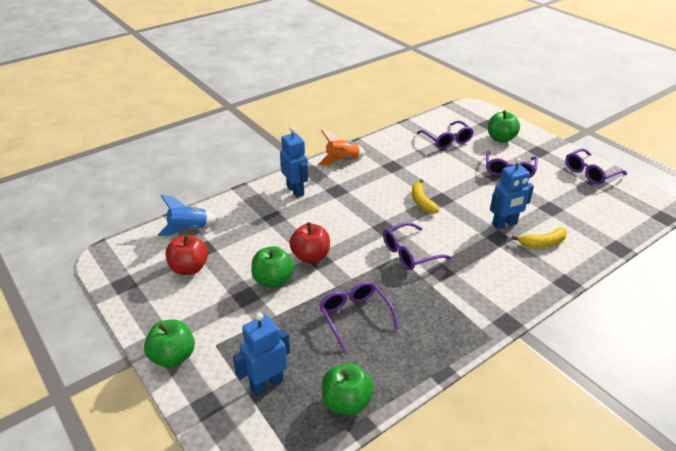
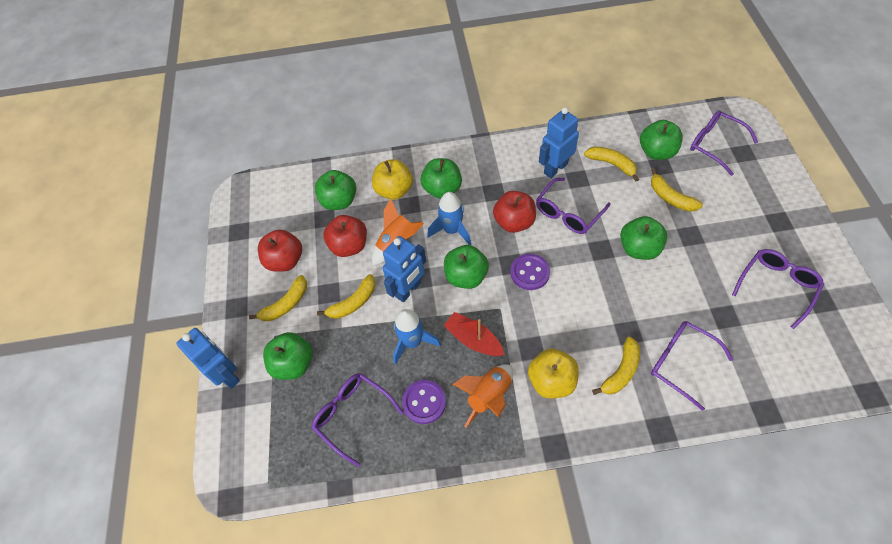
blue rocket: 1 -> 2
green apple: 4 -> 6
orange rocket: 1 -> 2
purple button: 0 -> 2
red apple: 2 -> 3
red boat: 0 -> 1
yellow apple: 0 -> 2
yellow banana: 2 -> 5

